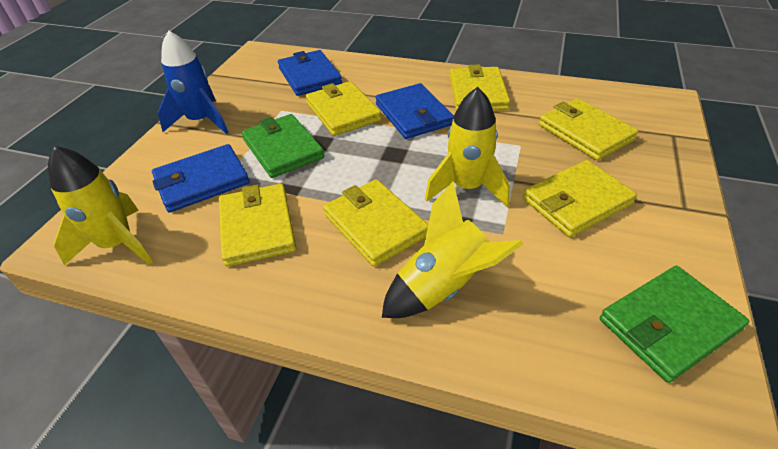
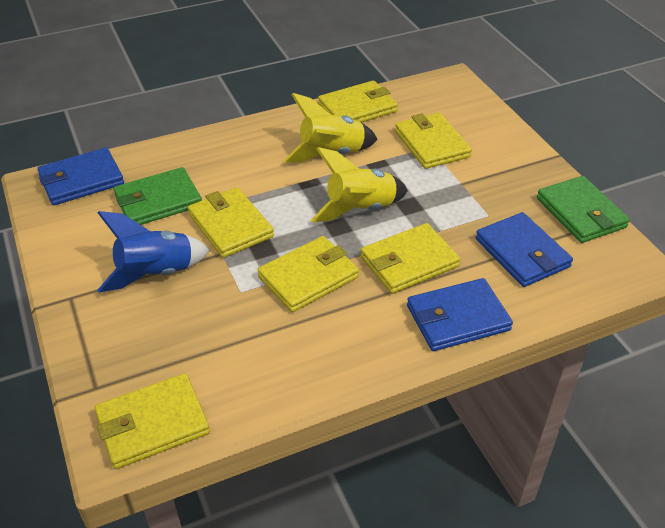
yellow rocket: 3 -> 2

